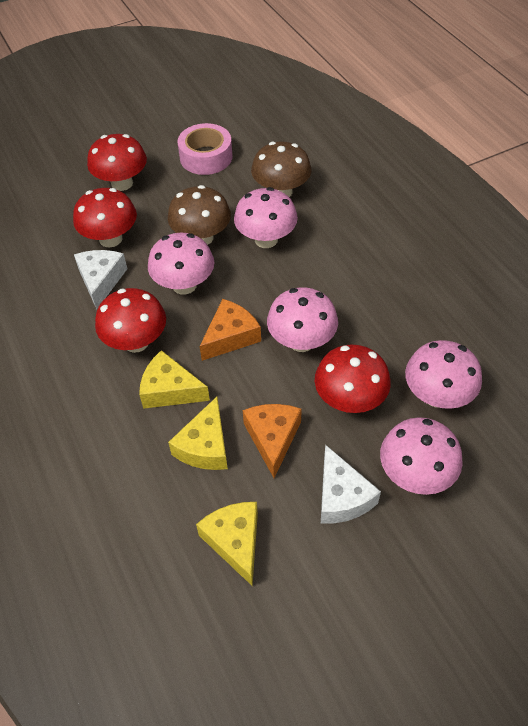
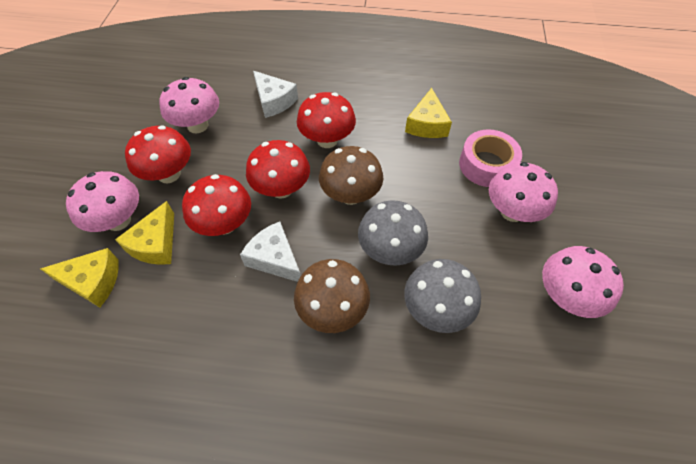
grey mushroom: 0 -> 2
orange cheese: 2 -> 0
pink mushroom: 5 -> 4

